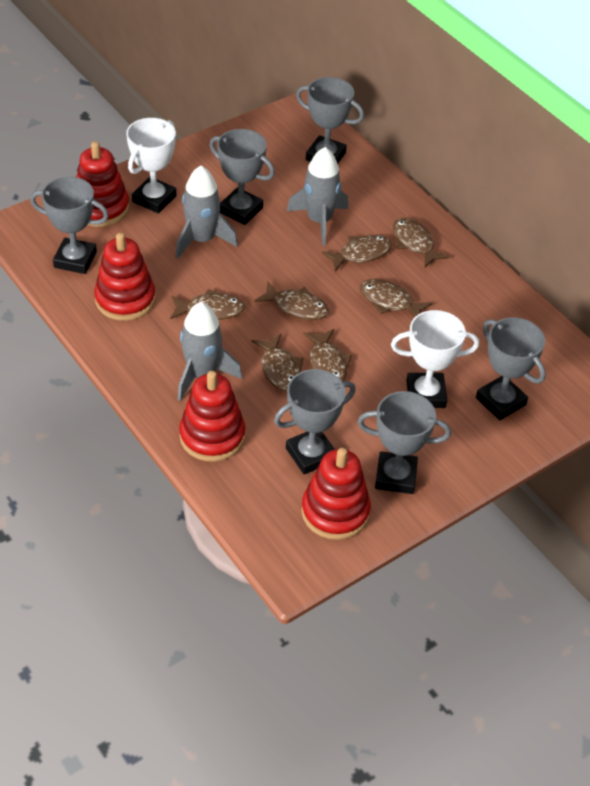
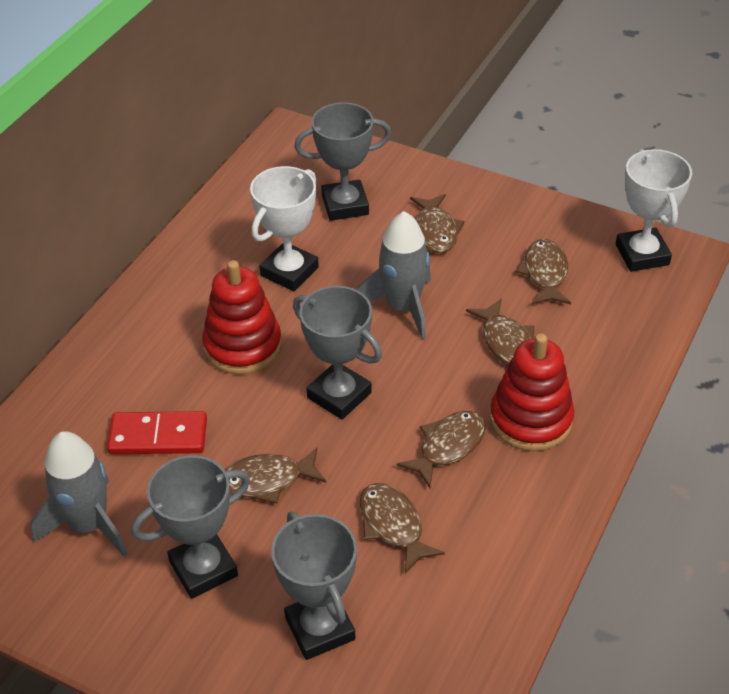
brown fish: 7 -> 6
grey rocket: 3 -> 2
grey trophy: 6 -> 4
red domino: 0 -> 1
red stacking toy: 4 -> 2

